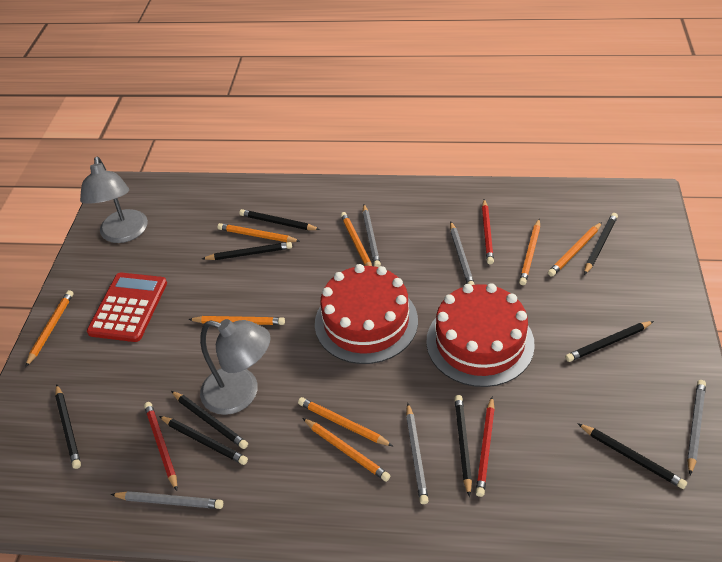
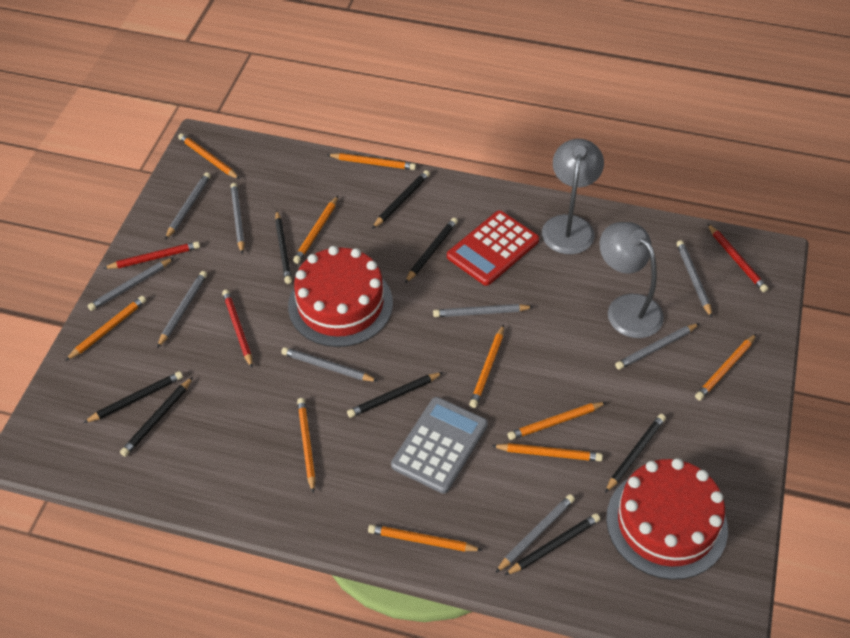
black pencil: 9 -> 8
grey calculator: 0 -> 1
grey pencil: 5 -> 9
orange pencil: 8 -> 10

